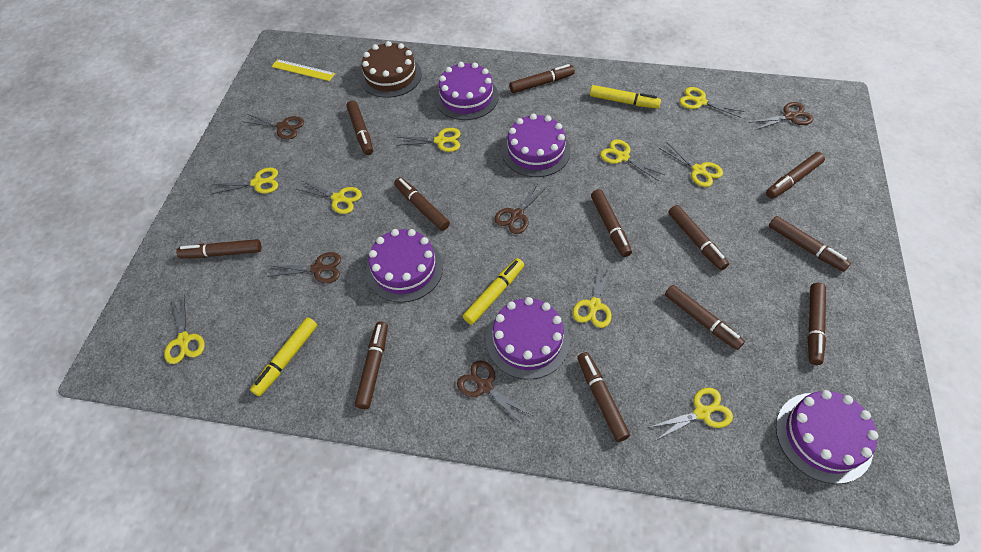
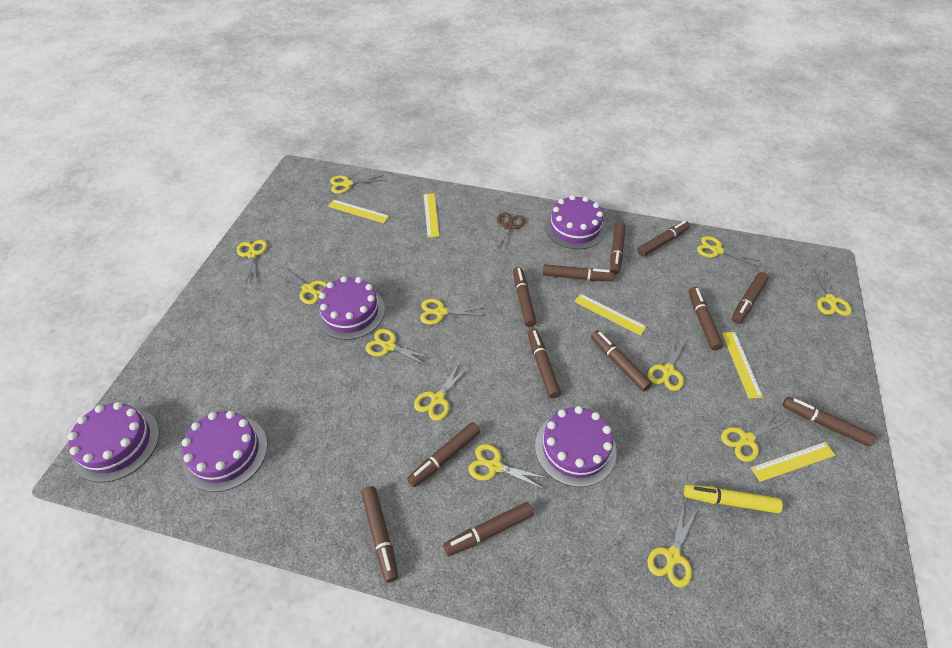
brown cake: 1 -> 0
brown scissors: 5 -> 1
yellow marker: 3 -> 1
yellow ruler: 1 -> 5
yellow scissors: 9 -> 12

